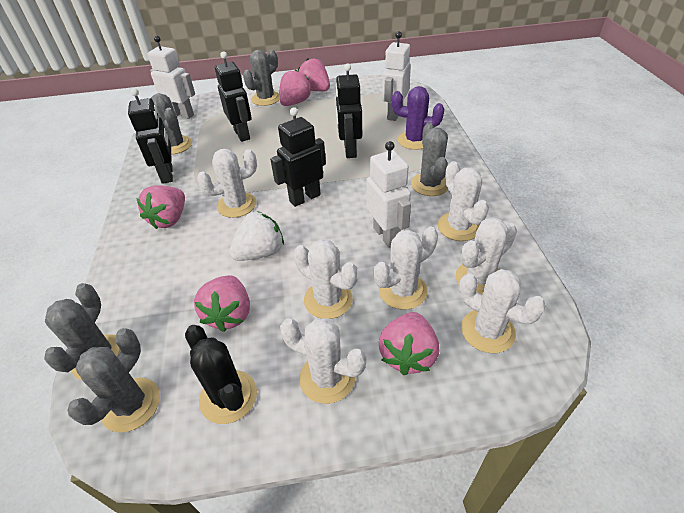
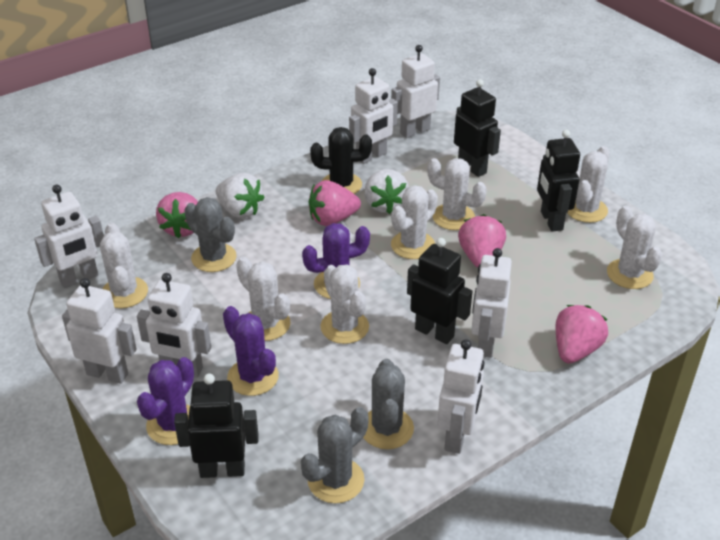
grey cactus: 5 -> 3
pink strawberry: 5 -> 4
purple cactus: 1 -> 3
white robot: 3 -> 7
white strawberry: 1 -> 2

